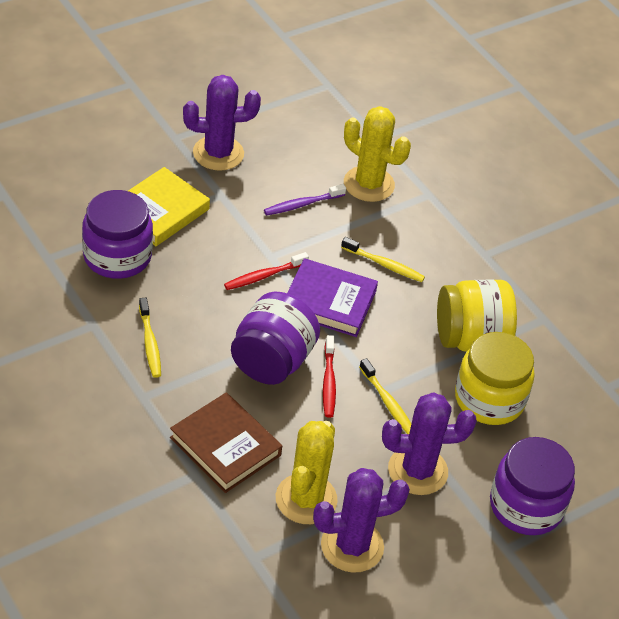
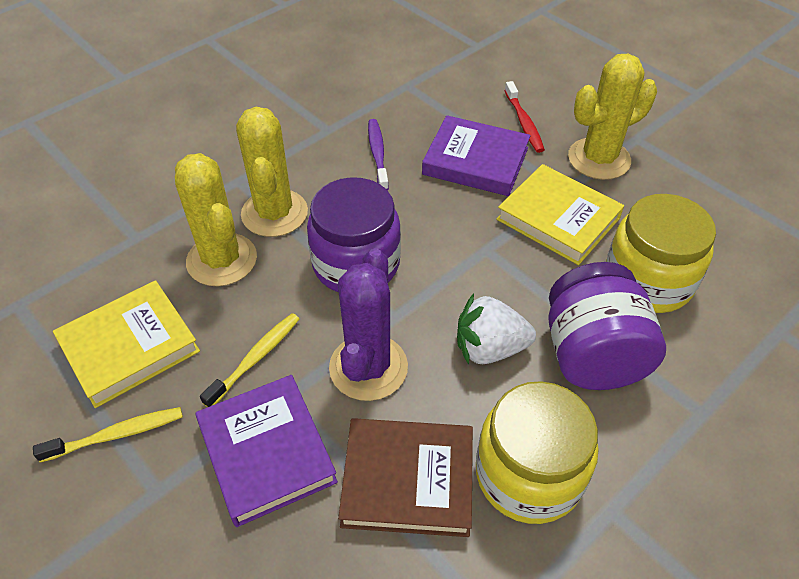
purple book: 1 -> 2
purple cactus: 3 -> 1
purple jar: 3 -> 2
red toothbrush: 2 -> 1
white strawberry: 0 -> 1
yellow book: 1 -> 2
yellow cactus: 2 -> 3
yellow toothbrush: 3 -> 2

